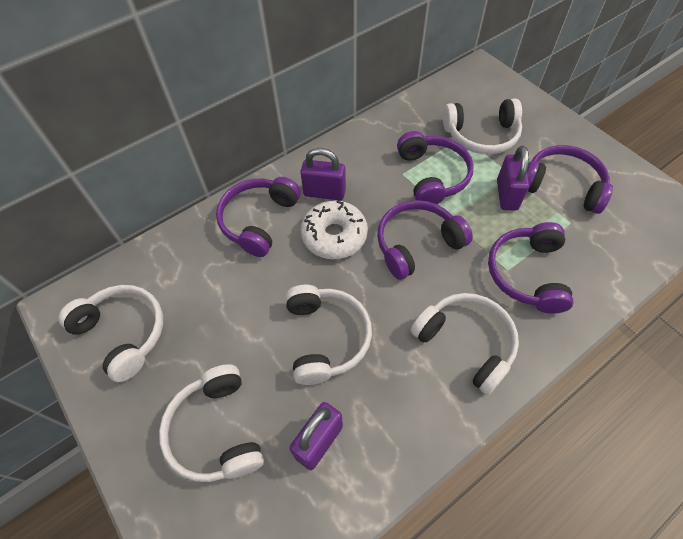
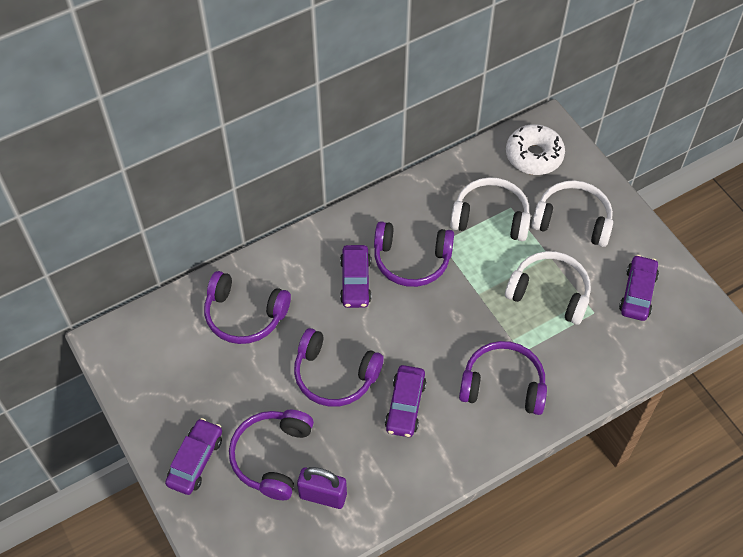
purple car: 0 -> 4
purple padlock: 3 -> 1
white headphones: 5 -> 3

